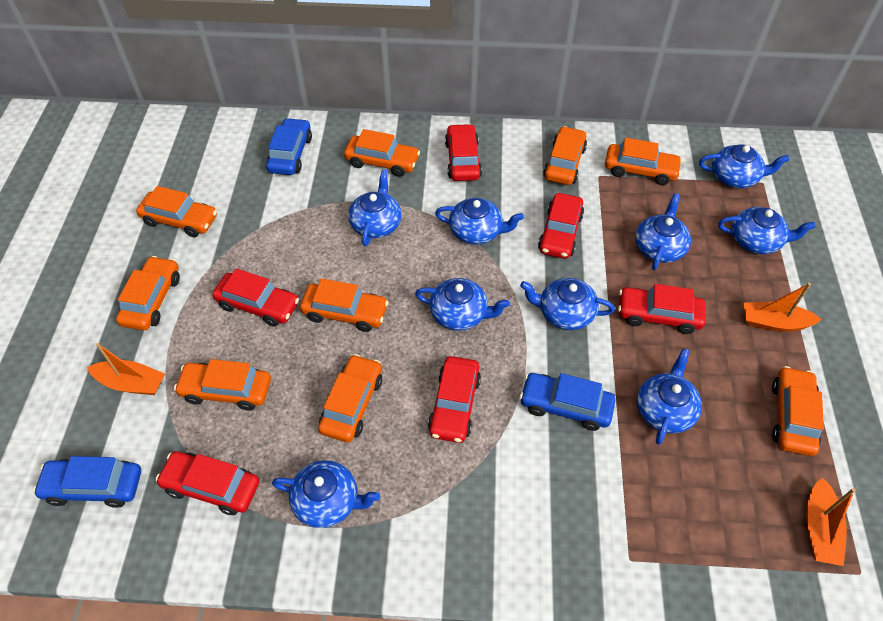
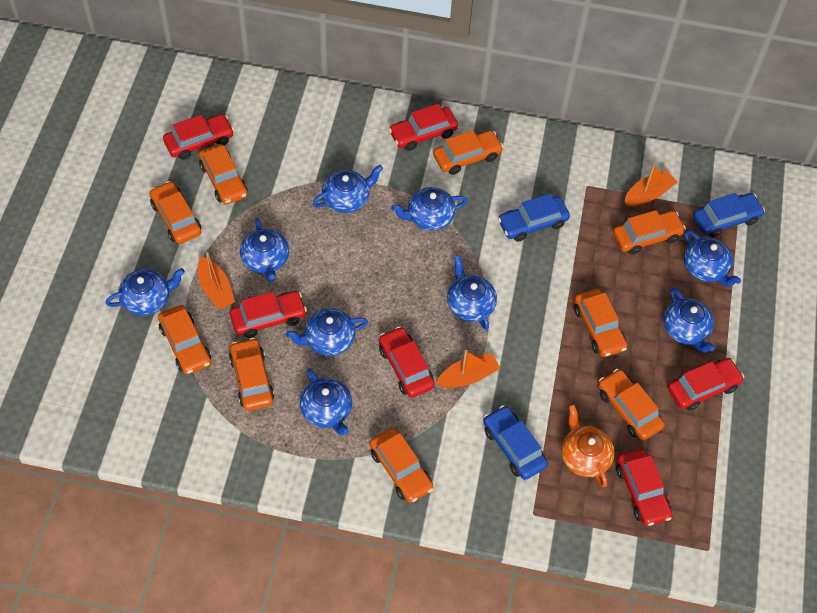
orange teapot: 0 -> 1

